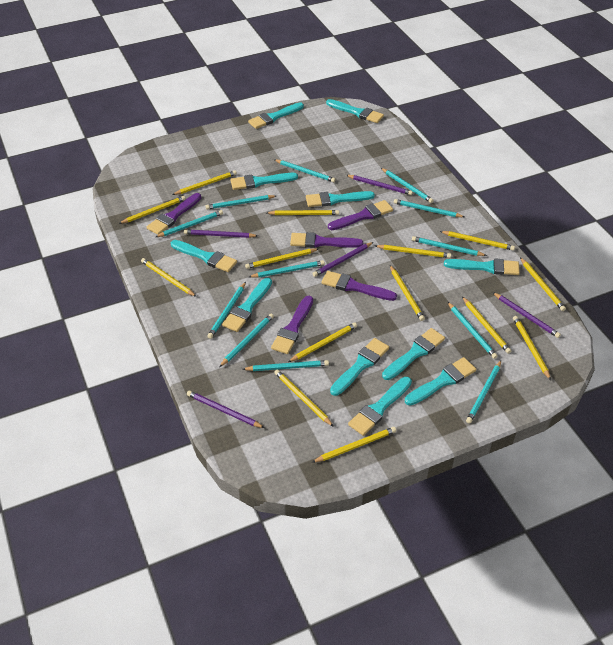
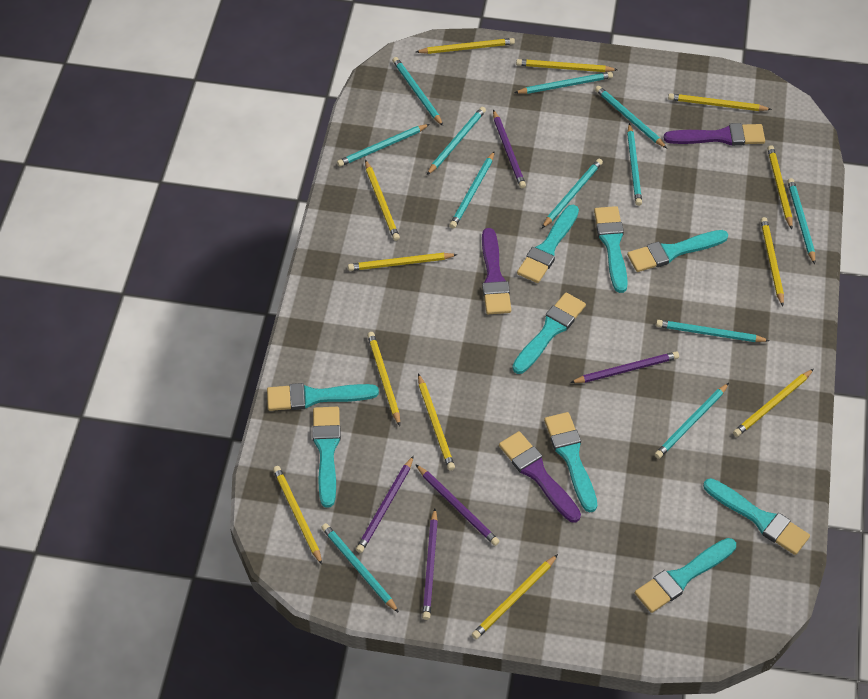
purple brush: 5 -> 3
turquoise brush: 11 -> 9
yellow pencil: 14 -> 12

